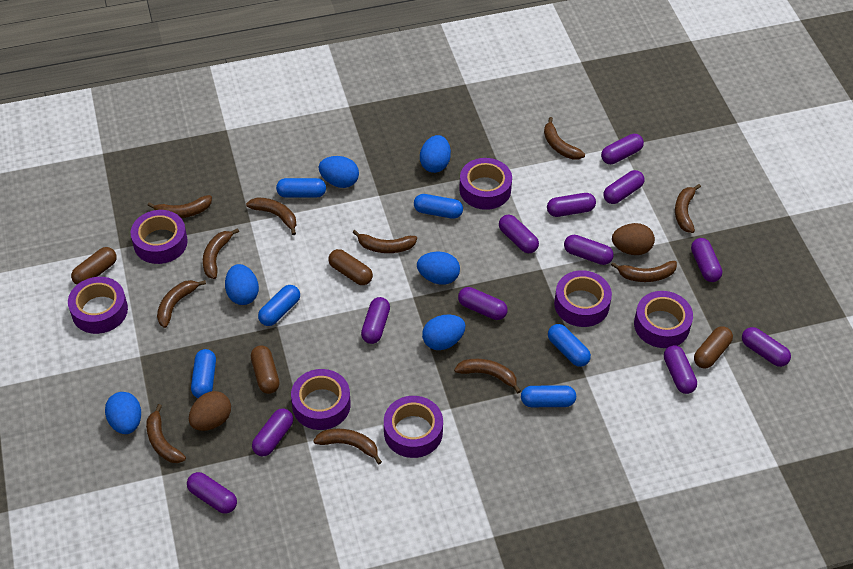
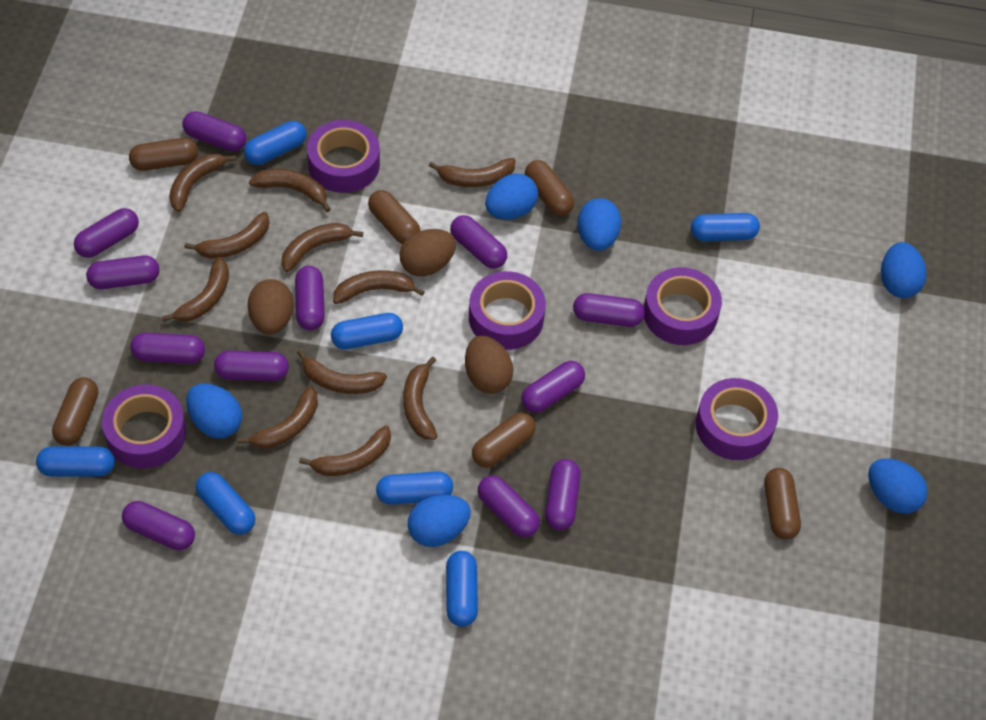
blue capsule: 6 -> 7
brown capsule: 4 -> 6
brown egg: 2 -> 3
purple tape: 7 -> 5

